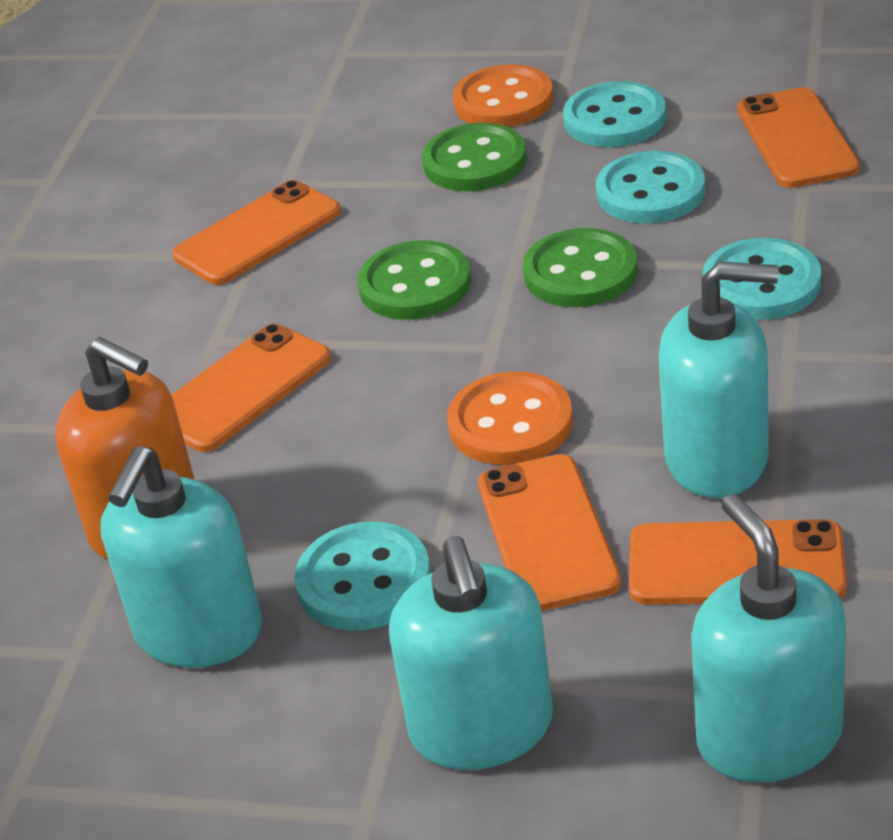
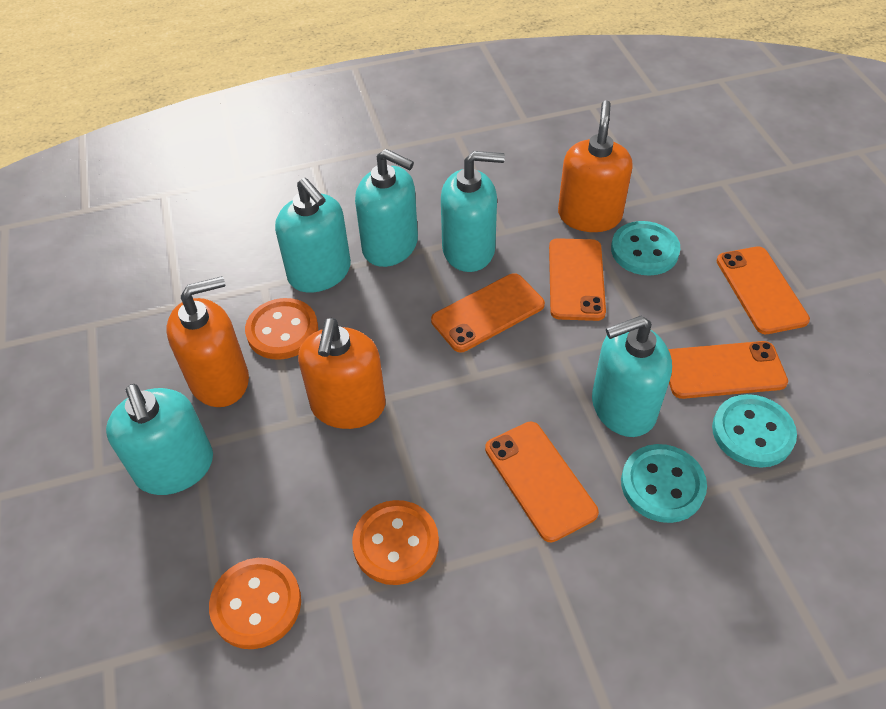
green button: 3 -> 0
orange button: 2 -> 3
orange soap dispenser: 1 -> 3
turquoise button: 4 -> 3
turquoise soap dispenser: 4 -> 5

